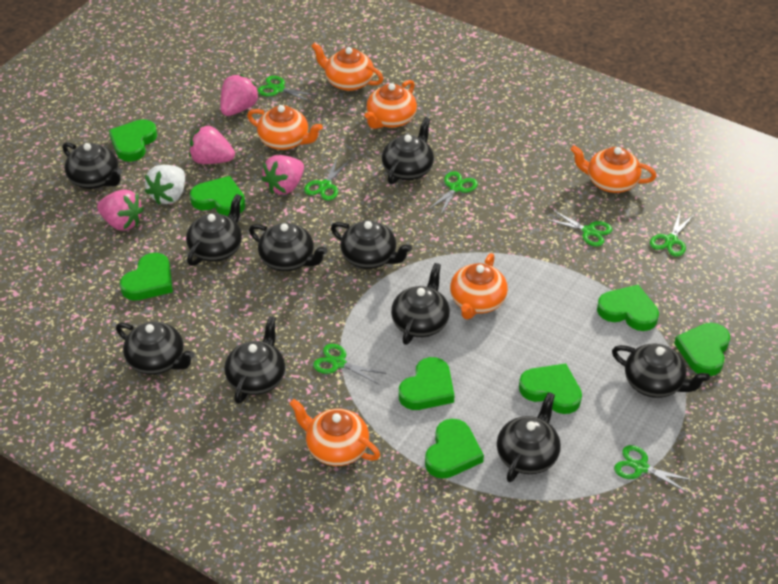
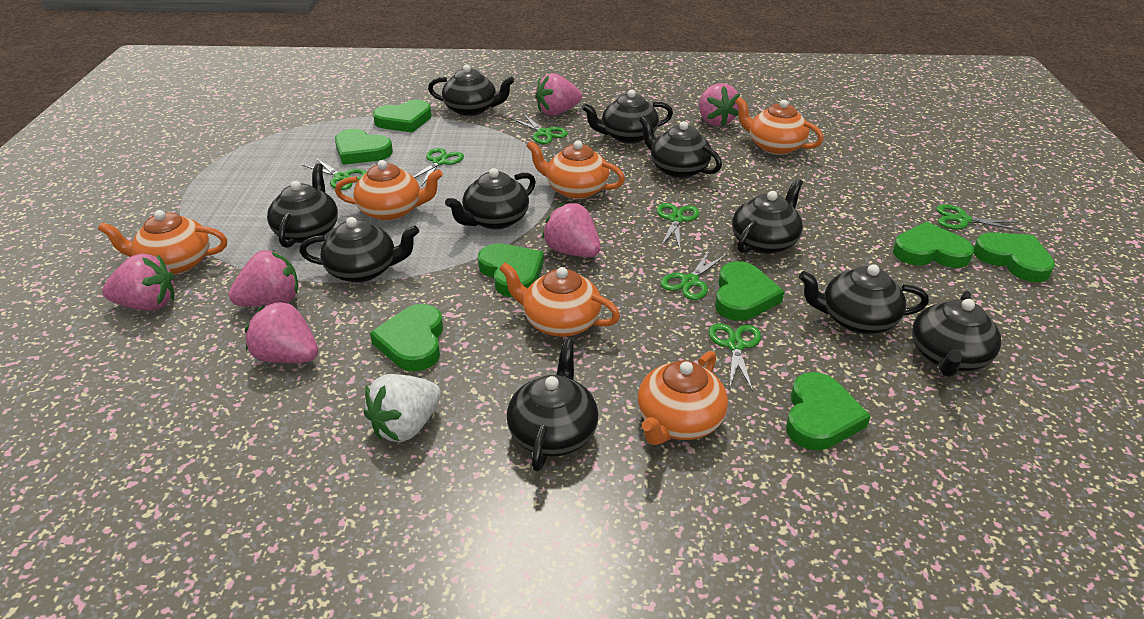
pink strawberry: 4 -> 6

